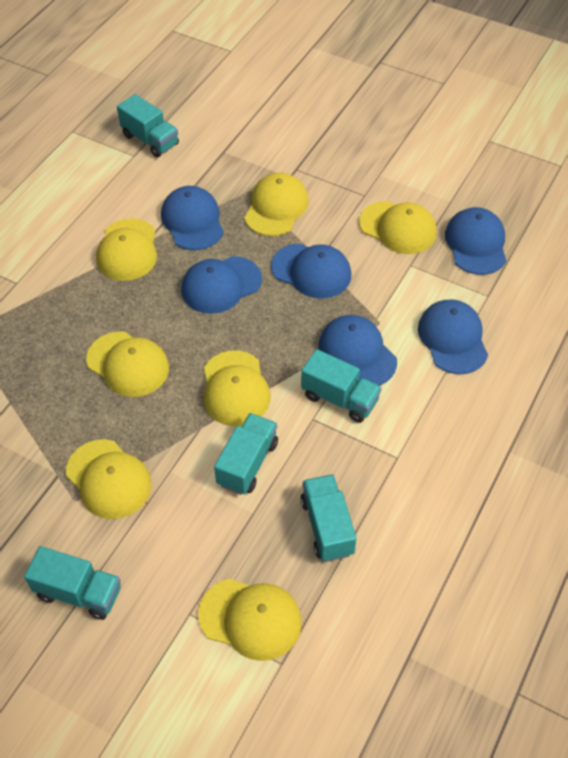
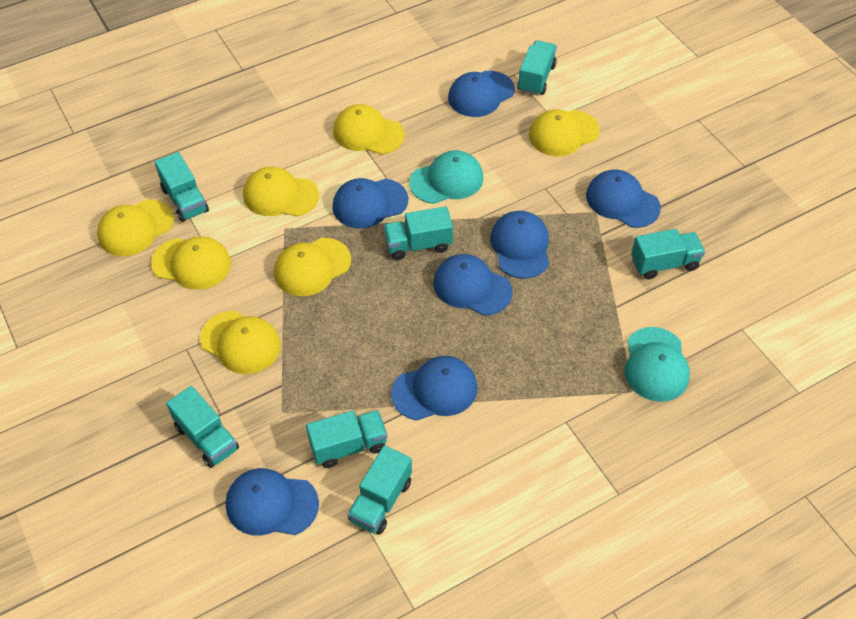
blue cap: 6 -> 7
turquoise cap: 0 -> 2
turquoise truck: 5 -> 7

